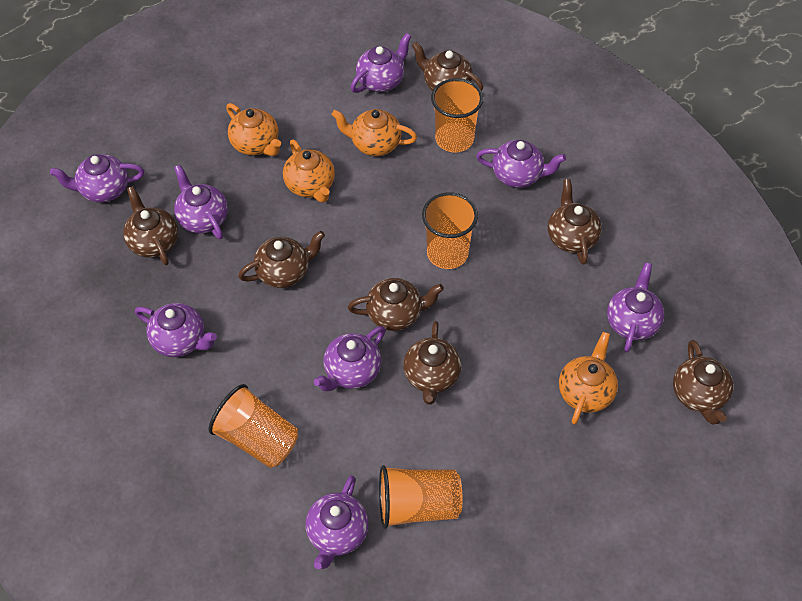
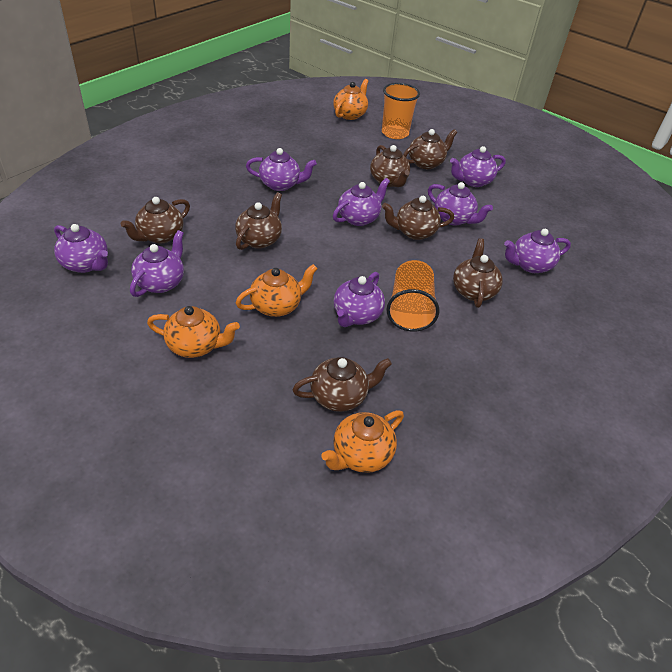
orange cup: 4 -> 2

